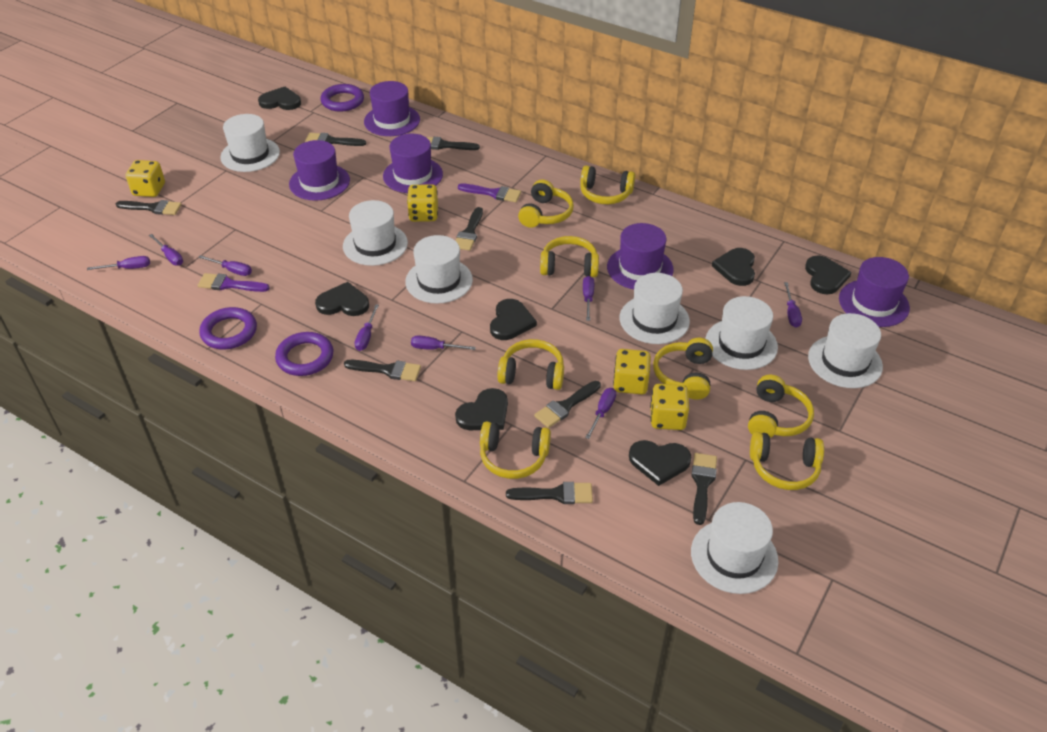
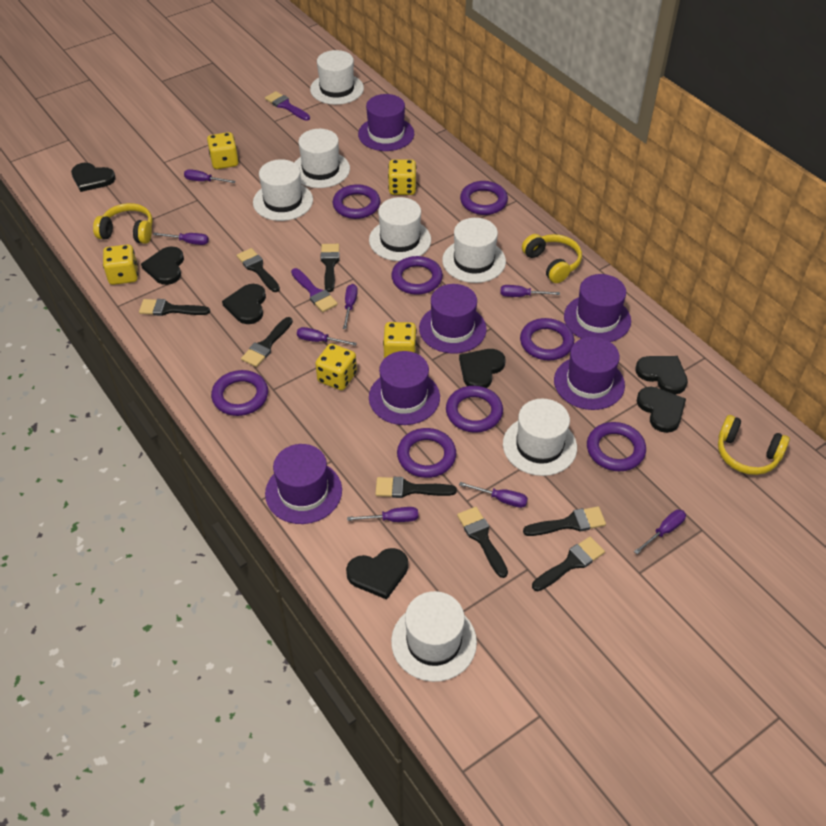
purple hat: 5 -> 6
purple ring: 3 -> 8
yellow dice: 4 -> 5
yellow headphones: 8 -> 3

